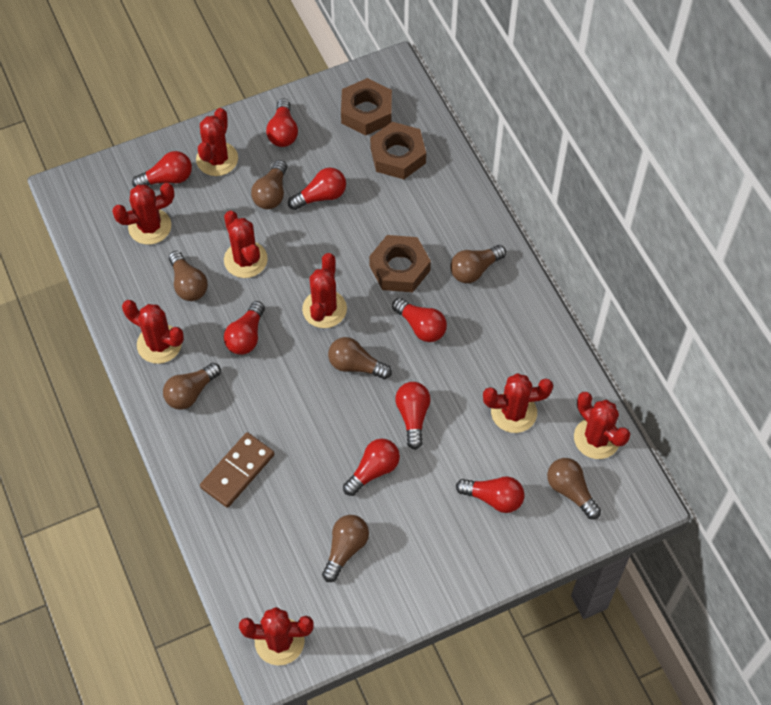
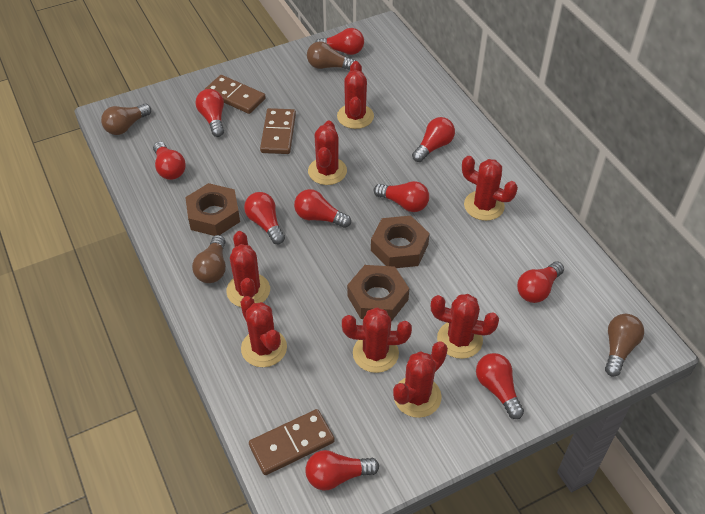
brown domino: 1 -> 3
brown light bulb: 7 -> 4
red light bulb: 8 -> 10

